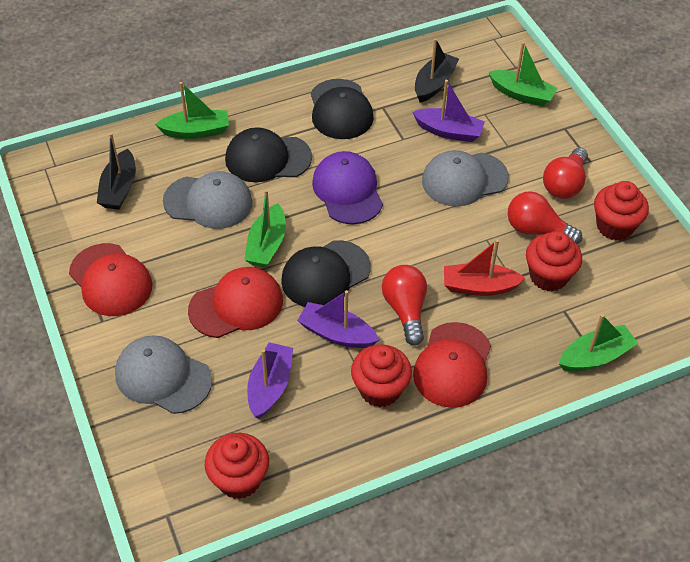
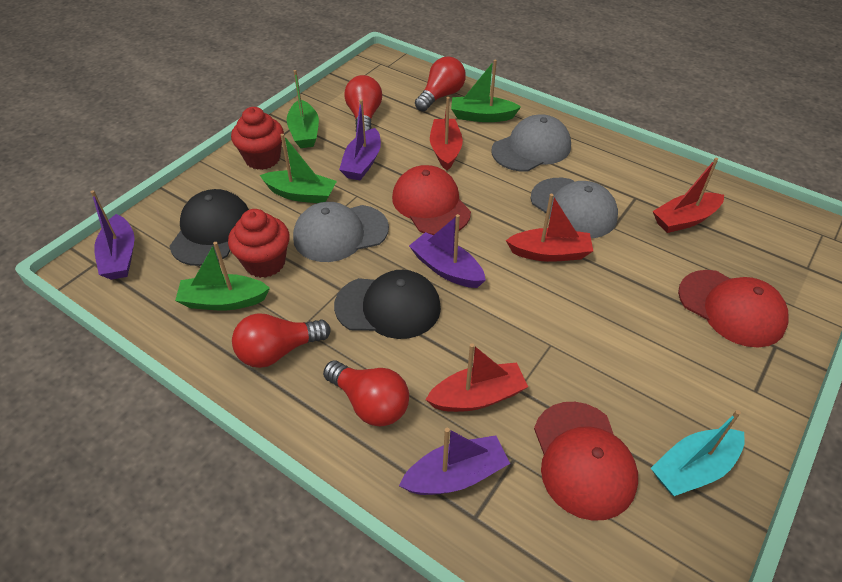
black boat: 2 -> 0
black cap: 3 -> 2
purple boat: 3 -> 4
purple cap: 1 -> 0
red boat: 1 -> 4
red cupcake: 4 -> 2
red light bulb: 3 -> 4
turquoise boat: 0 -> 1

